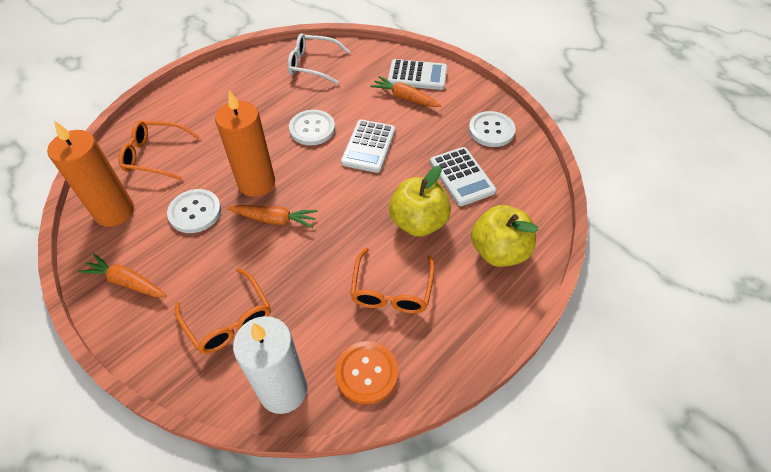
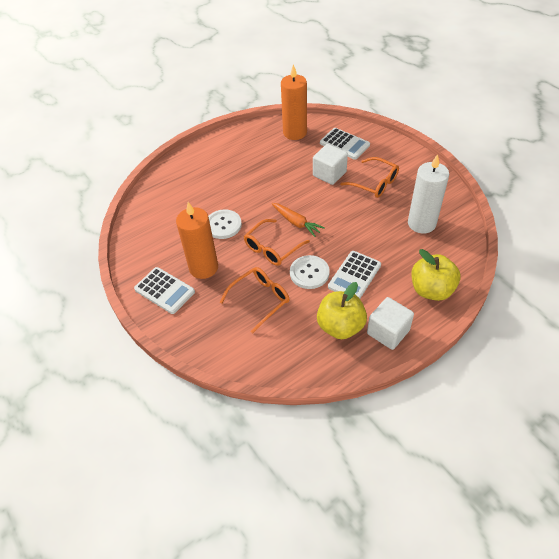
orange button: 1 -> 0
orange carrot: 3 -> 1
white button: 3 -> 2
white cube: 0 -> 2
white glasses: 1 -> 0

